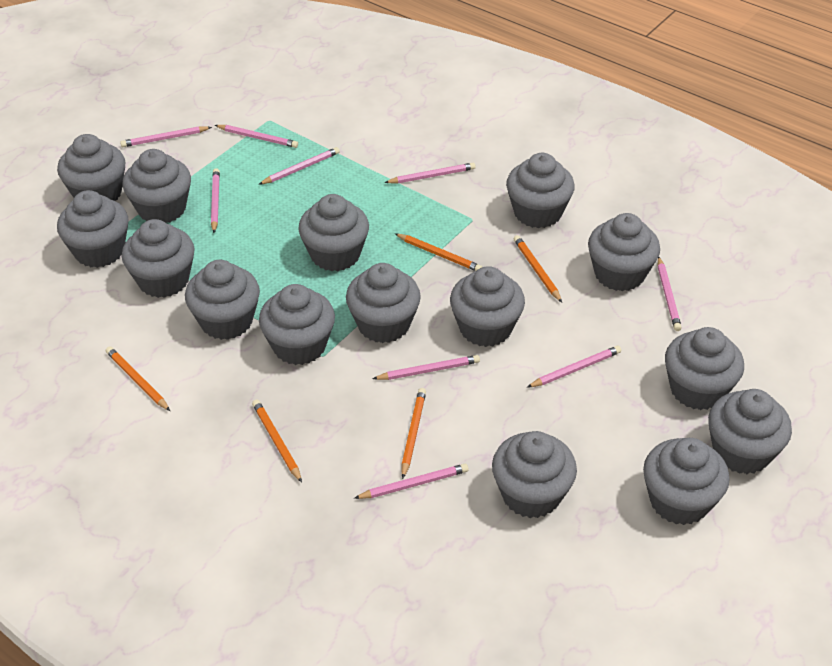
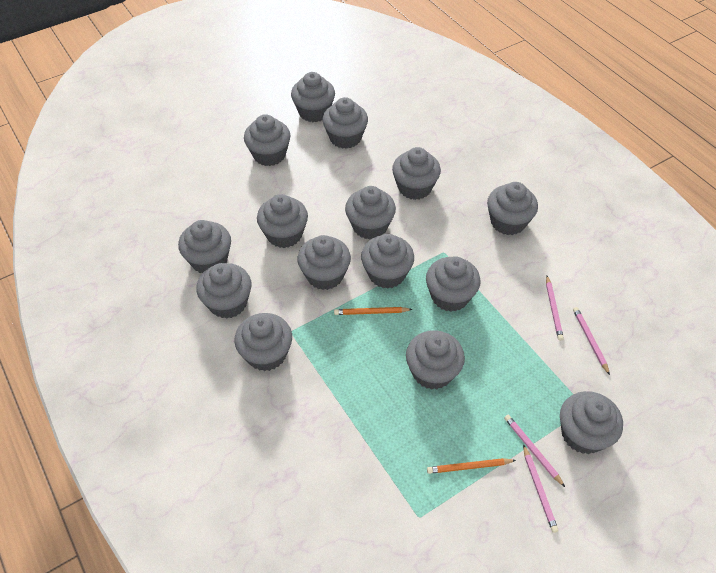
orange pencil: 5 -> 2
pink pencil: 9 -> 4

